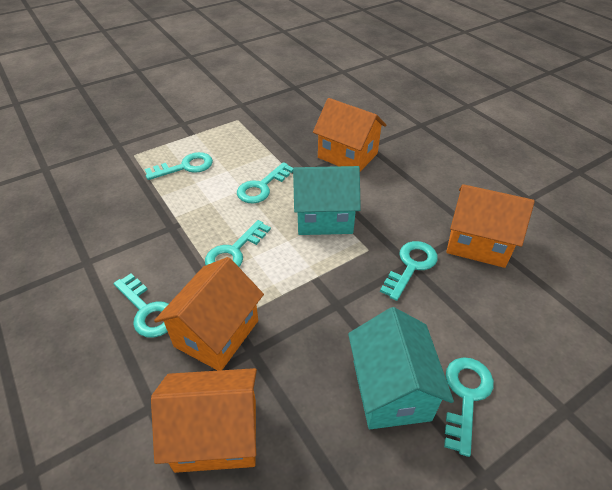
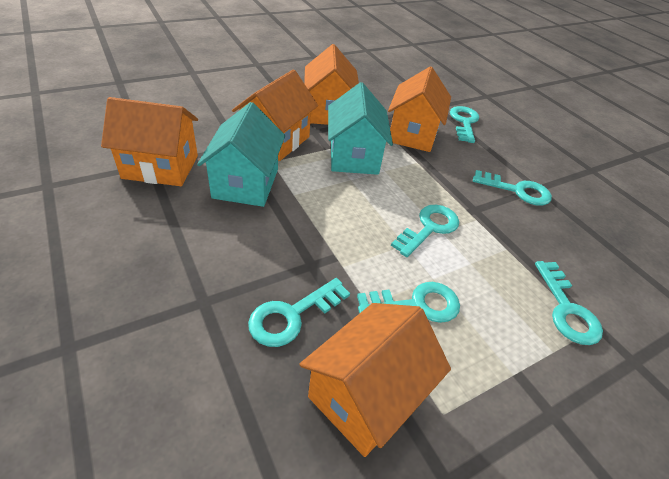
orange house: 4 -> 5

